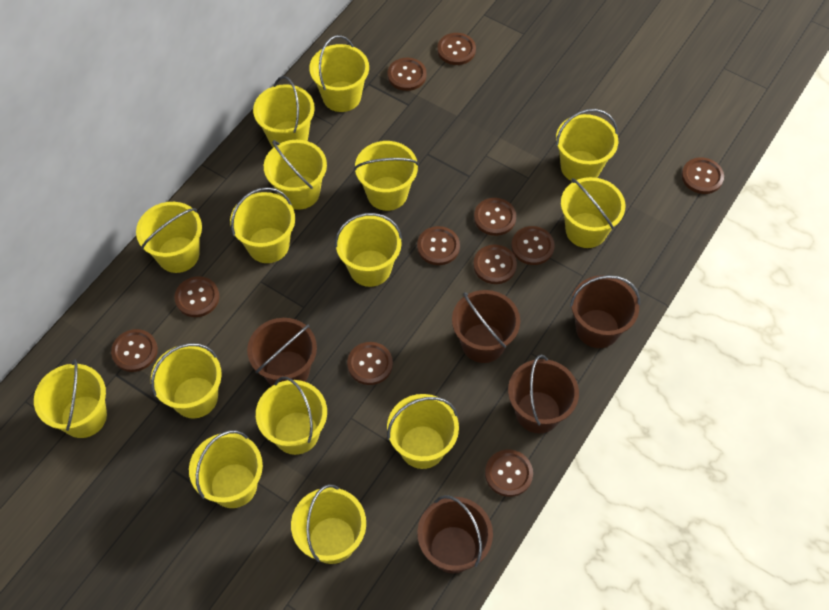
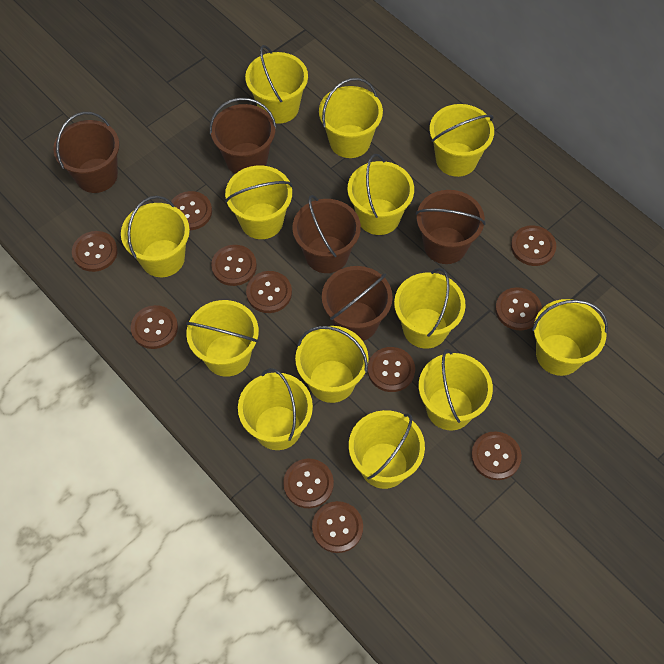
yellow bucket: 15 -> 13

